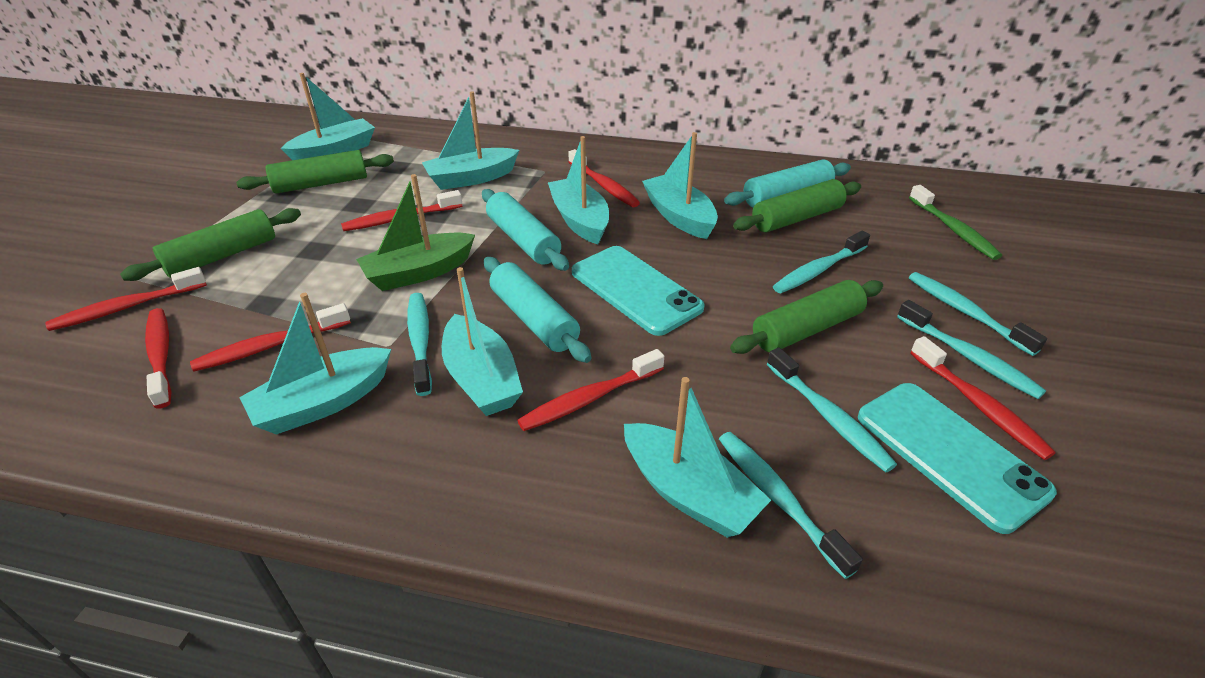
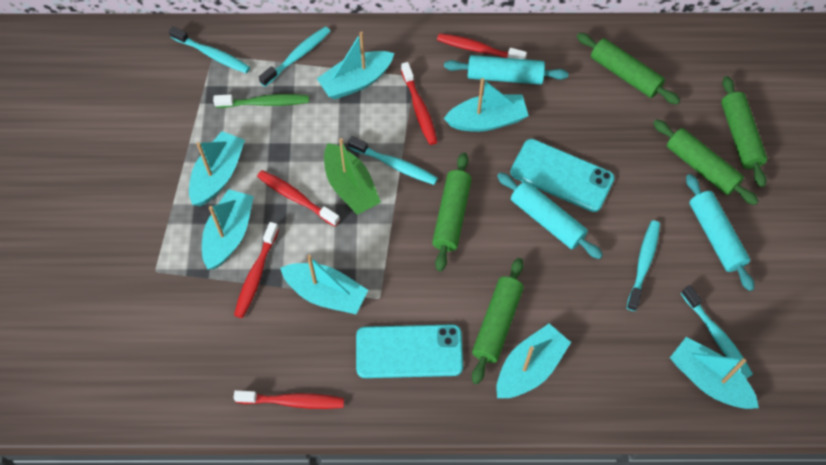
green rolling pin: 4 -> 5
red toothbrush: 7 -> 5
turquoise toothbrush: 6 -> 5

